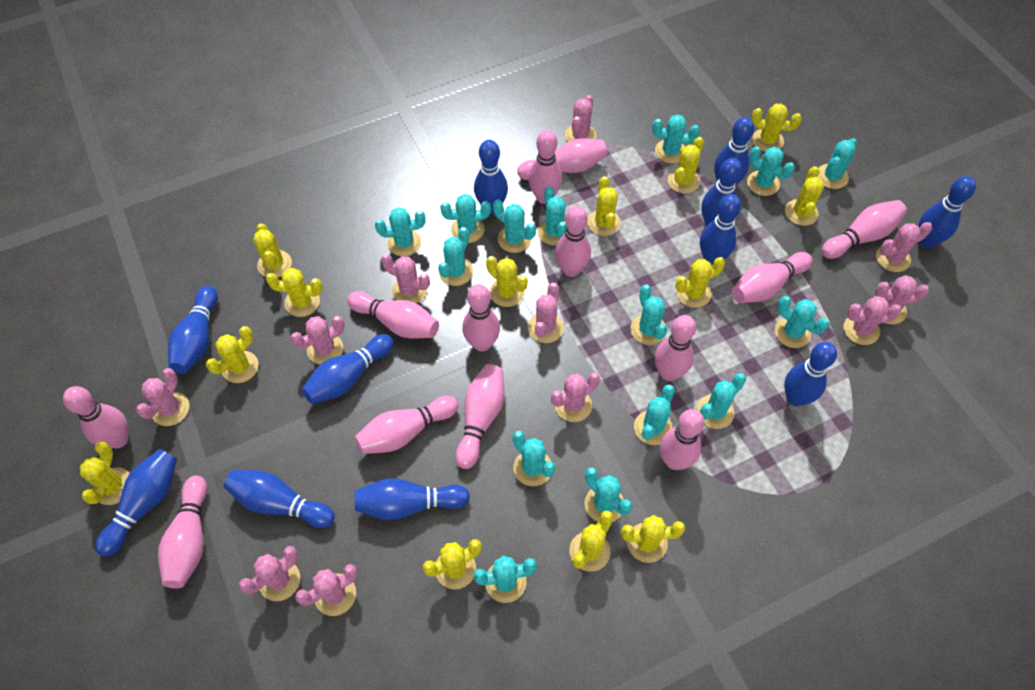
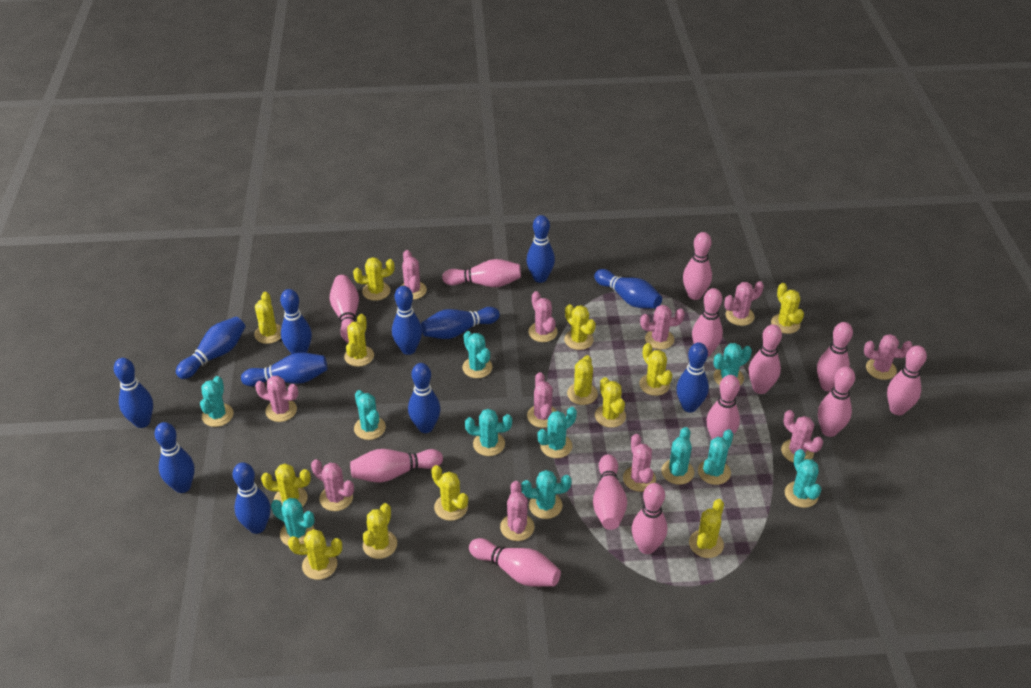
blue bowling pin: 11 -> 12
turquoise cactus: 15 -> 11

